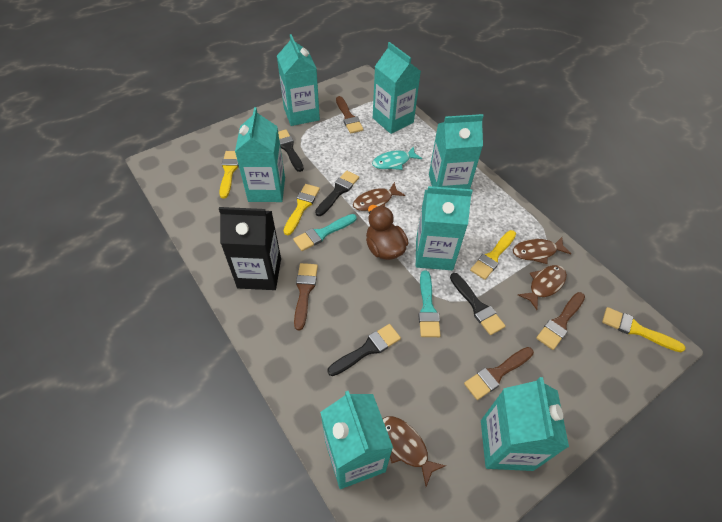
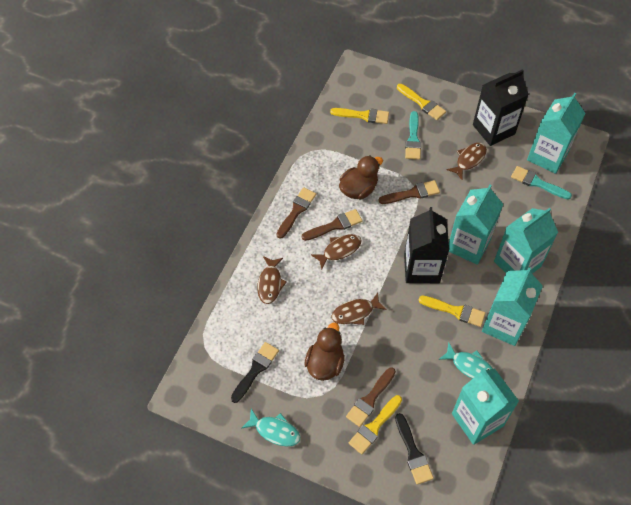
black brush: 4 -> 2
black carton: 1 -> 2
brown duck: 1 -> 2
turquoise carton: 7 -> 5
turquoise fish: 1 -> 2

